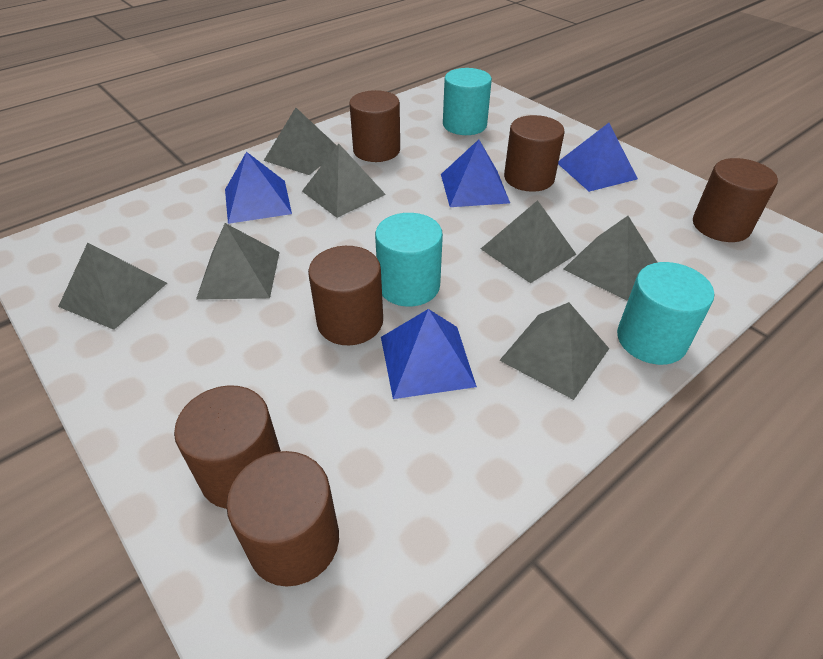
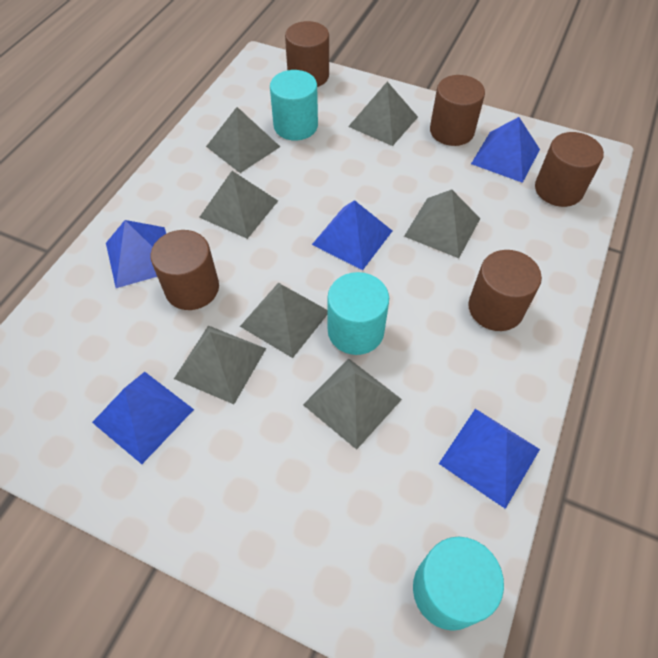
blue pyramid: 4 -> 5
brown cylinder: 6 -> 5

